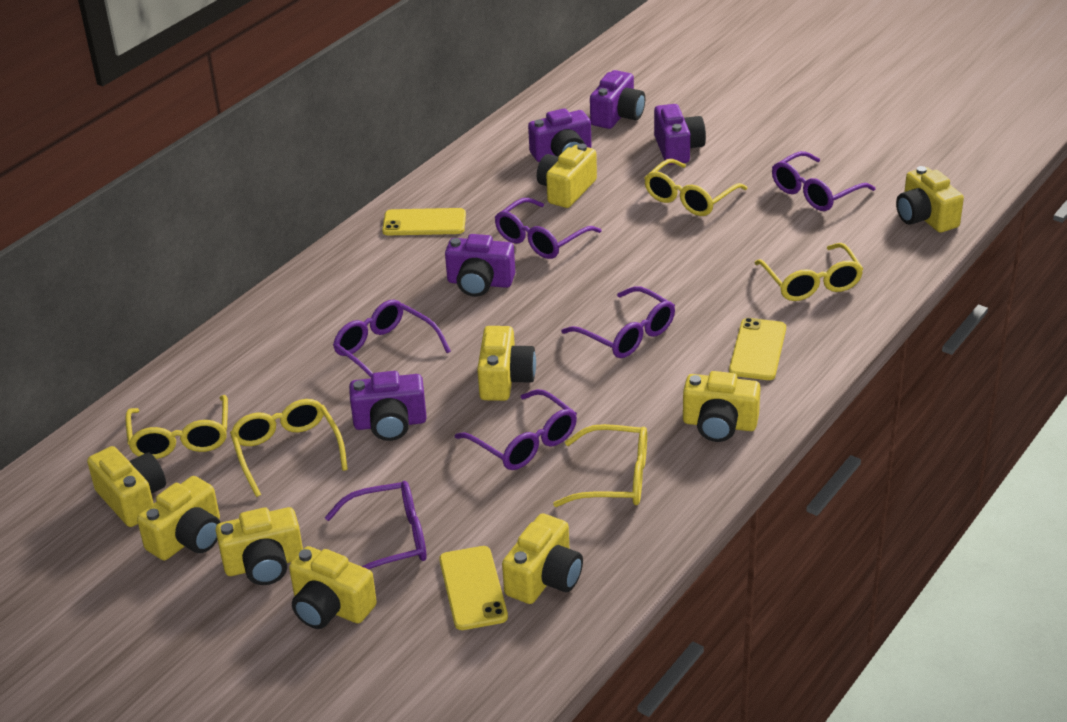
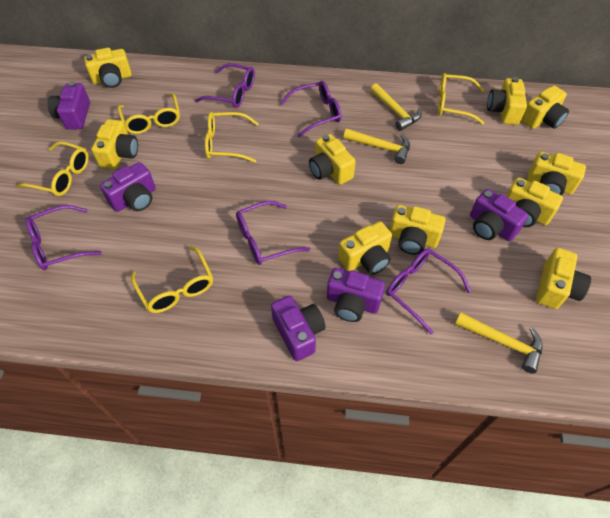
purple glasses: 6 -> 5
yellow camera: 9 -> 10
yellow hammer: 0 -> 3
yellow phone: 3 -> 0

